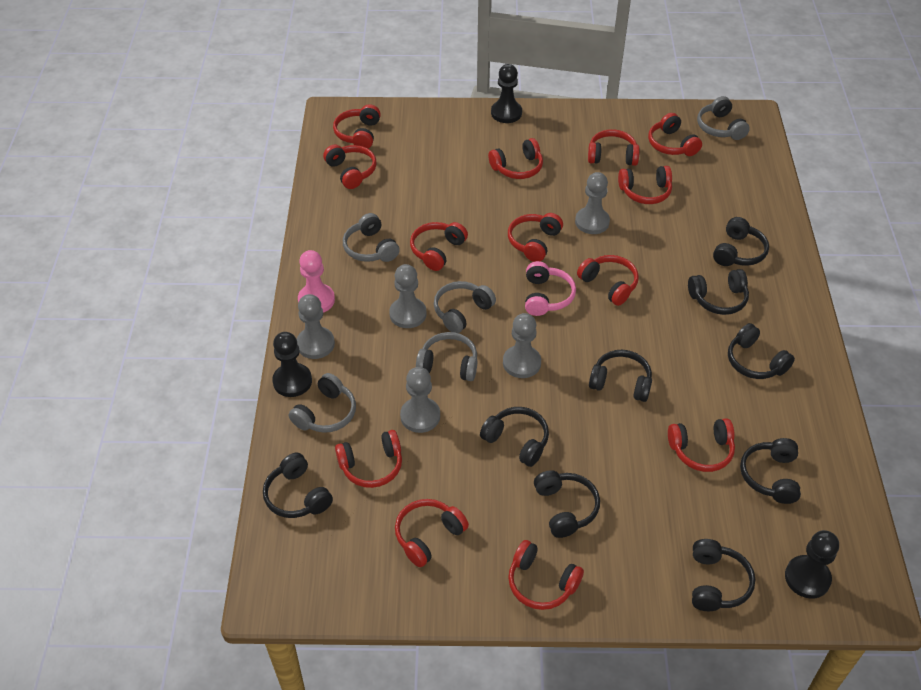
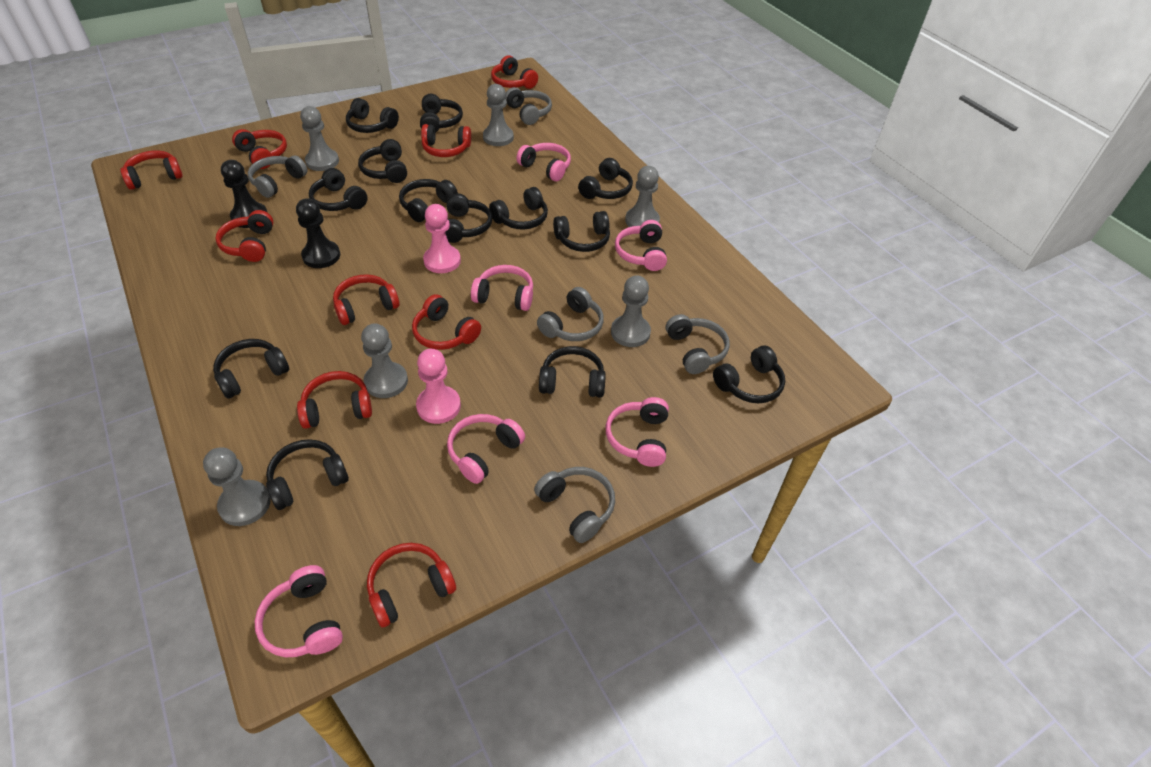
black headphones: 9 -> 13
black pawn: 3 -> 2
grey pawn: 5 -> 6
pink headphones: 1 -> 6
pink pawn: 1 -> 2
red headphones: 13 -> 9

